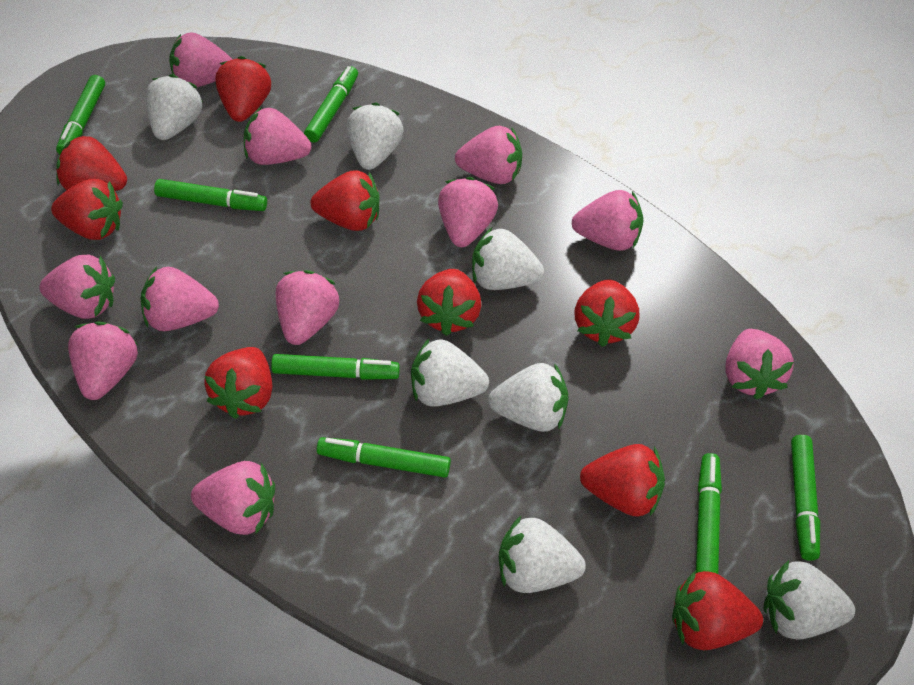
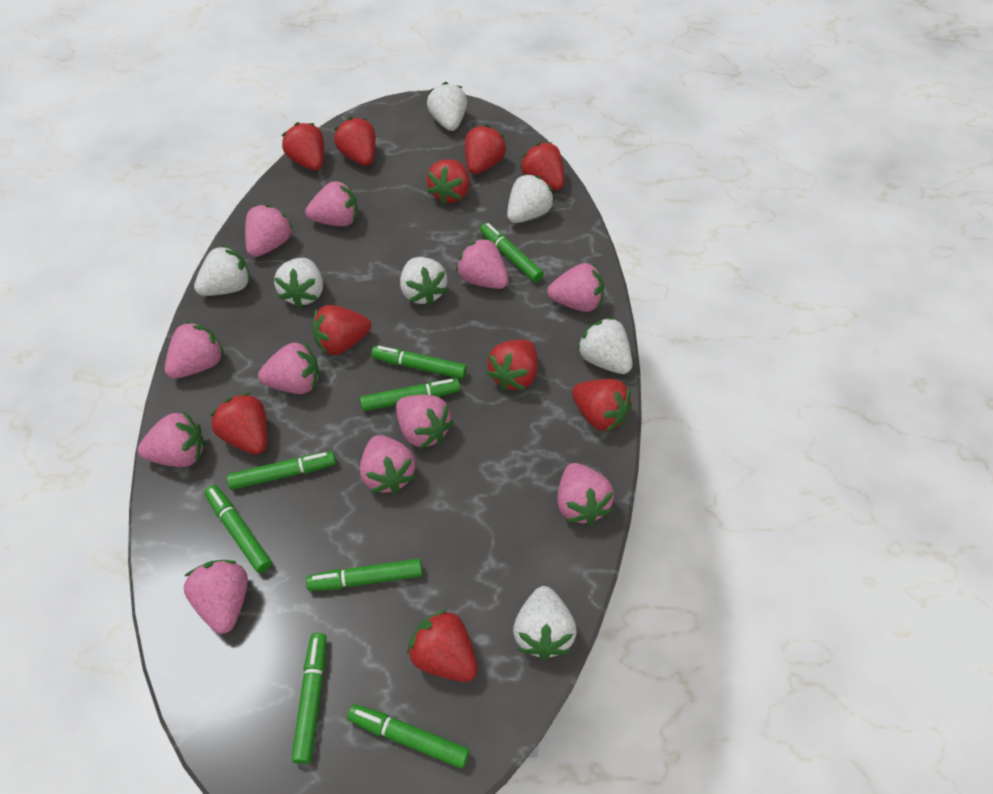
green marker: 7 -> 8
red strawberry: 9 -> 10

